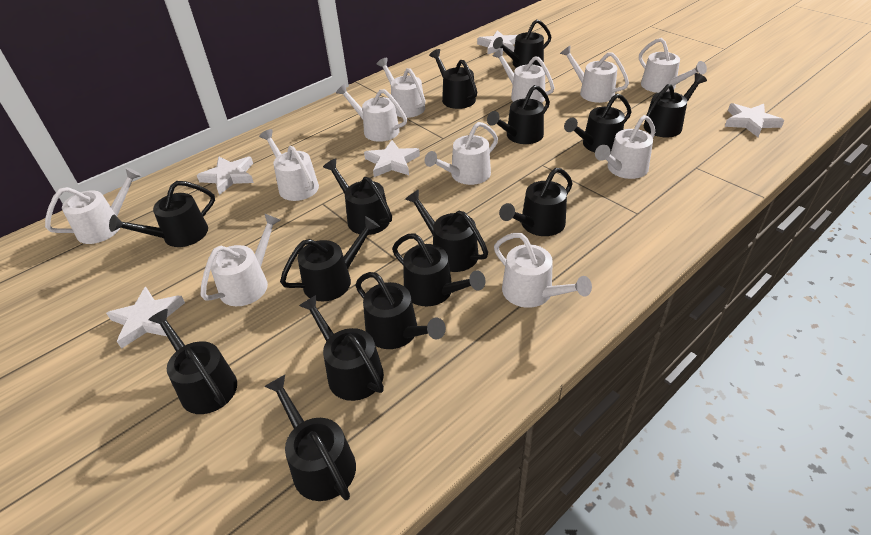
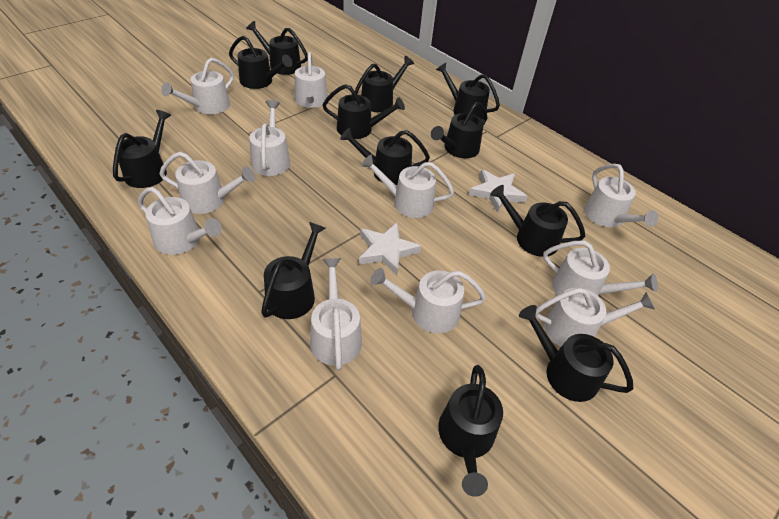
black watering can: 15 -> 12
white star: 5 -> 2

